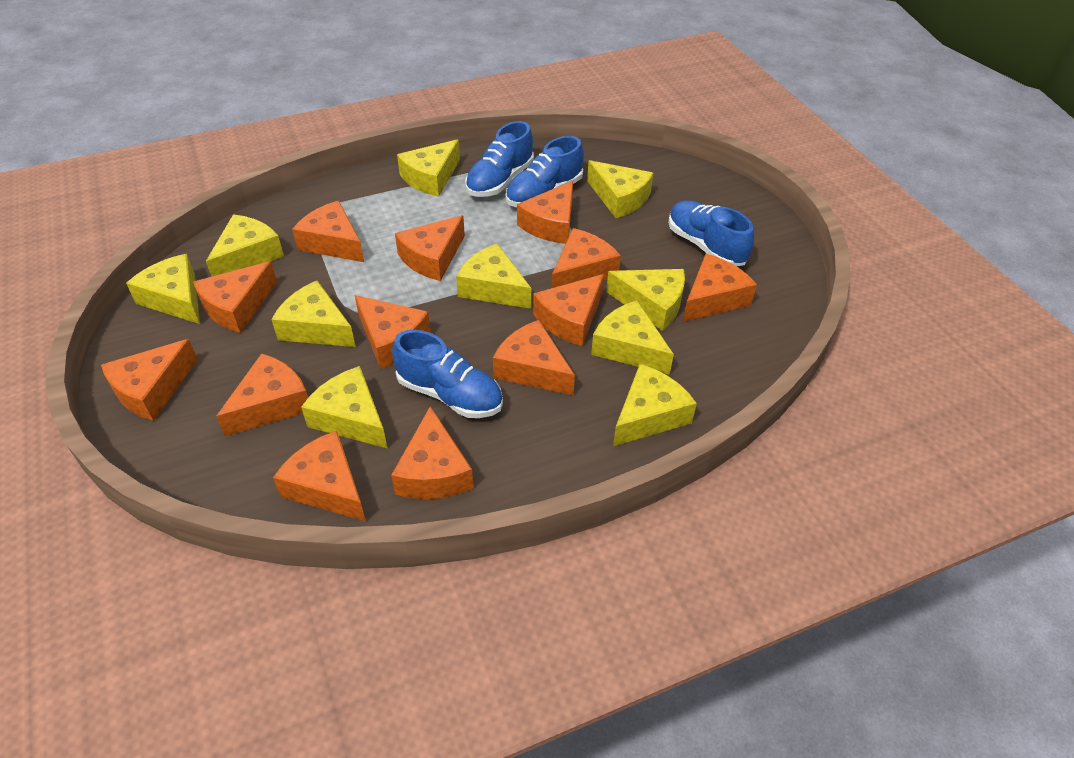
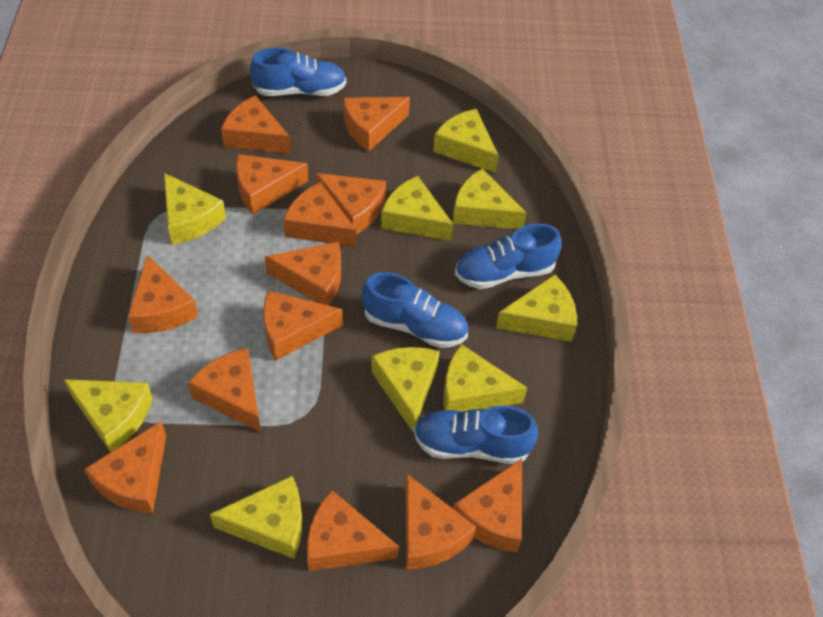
yellow cheese: 10 -> 9

